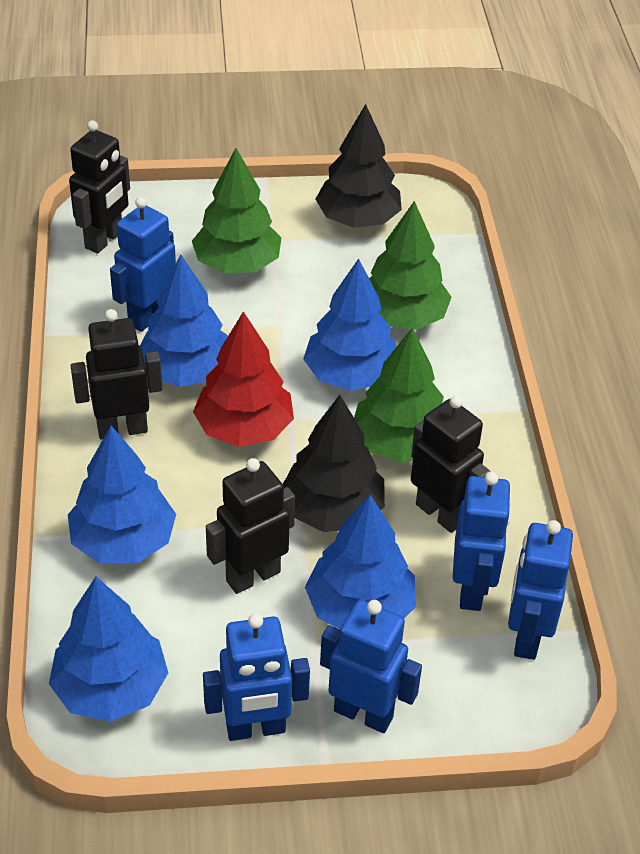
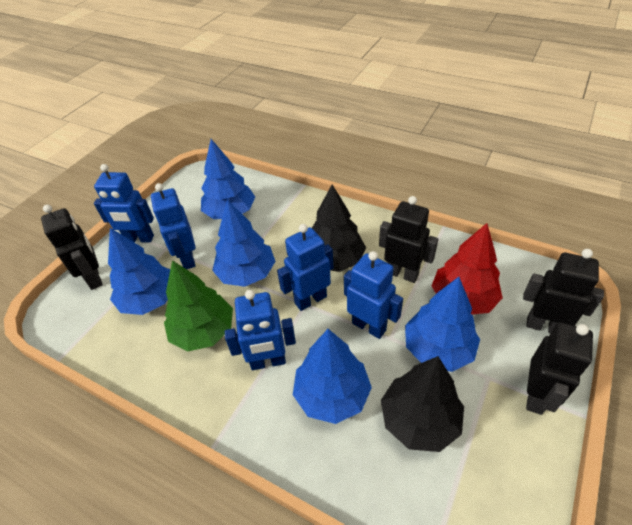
green tree: 3 -> 1

